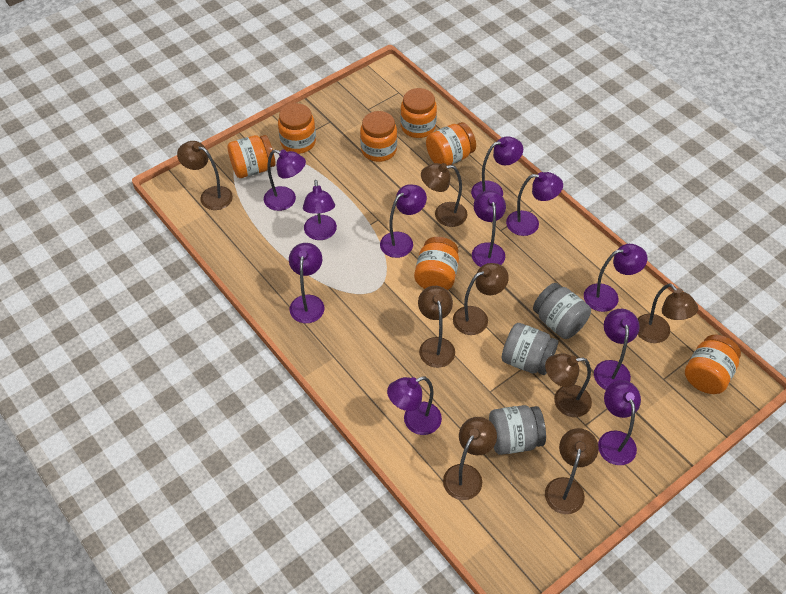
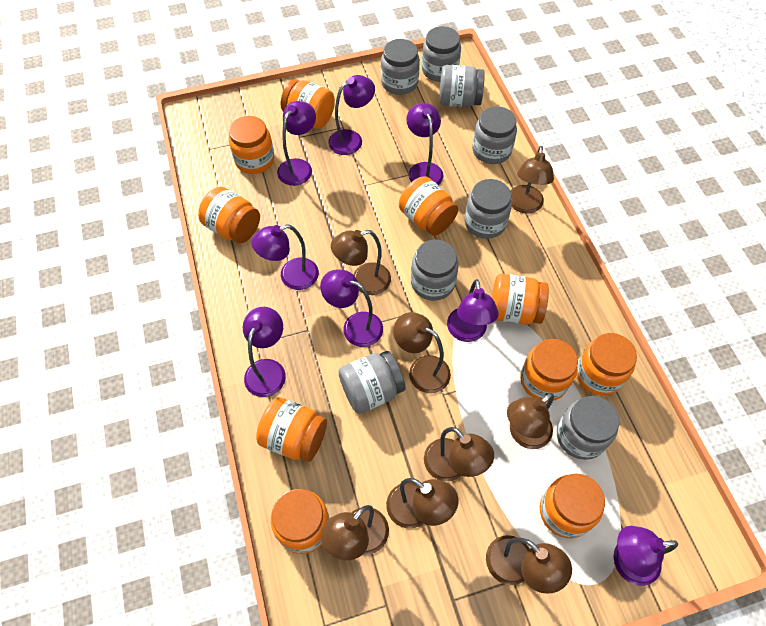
grey jar: 3 -> 8
orange jar: 7 -> 10
purple lamp: 11 -> 8

